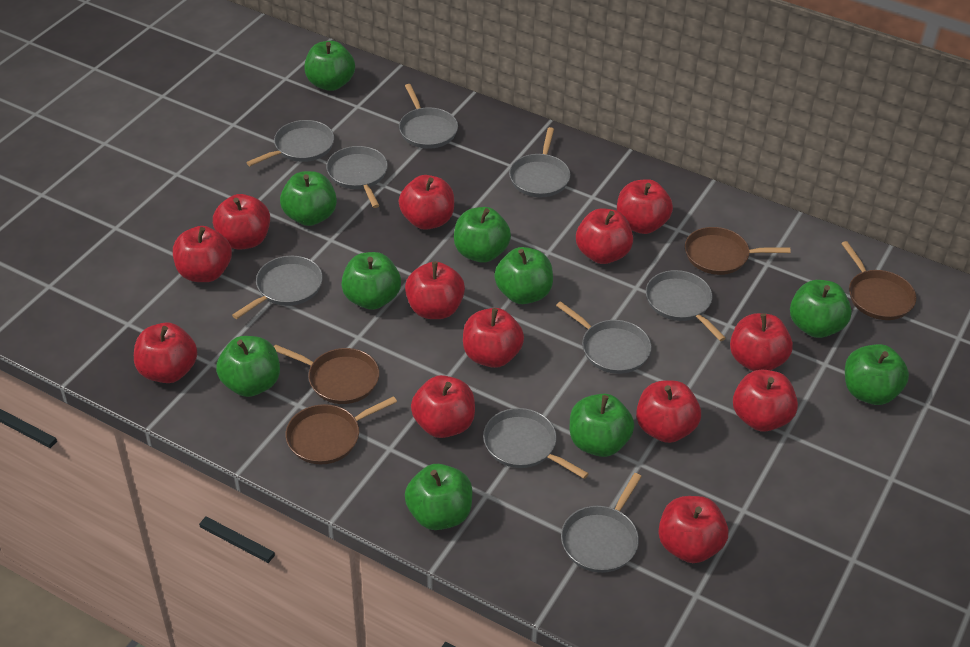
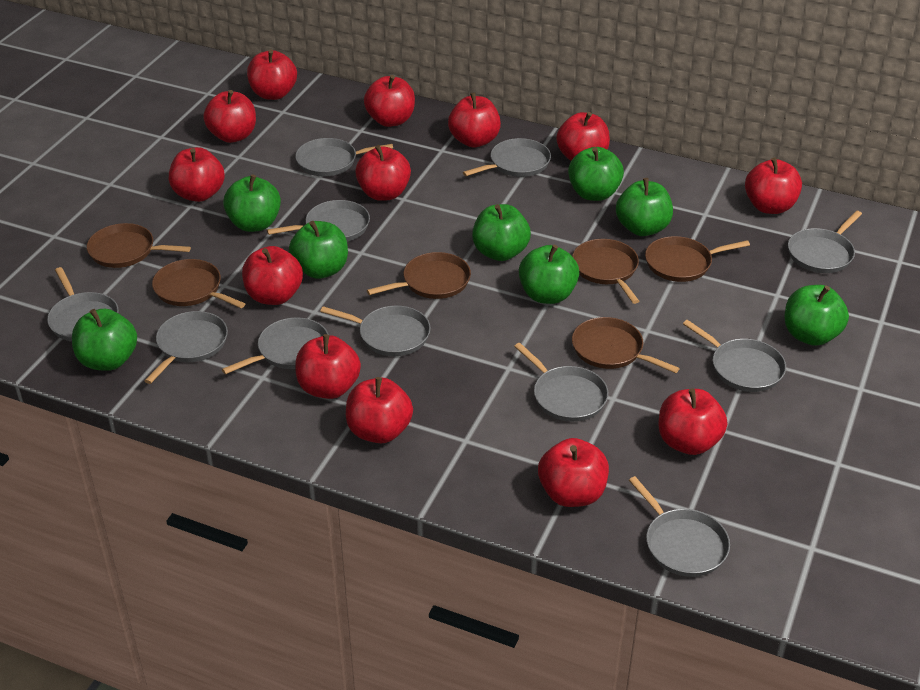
brown pan: 4 -> 6
green apple: 10 -> 8
grey pan: 9 -> 11

